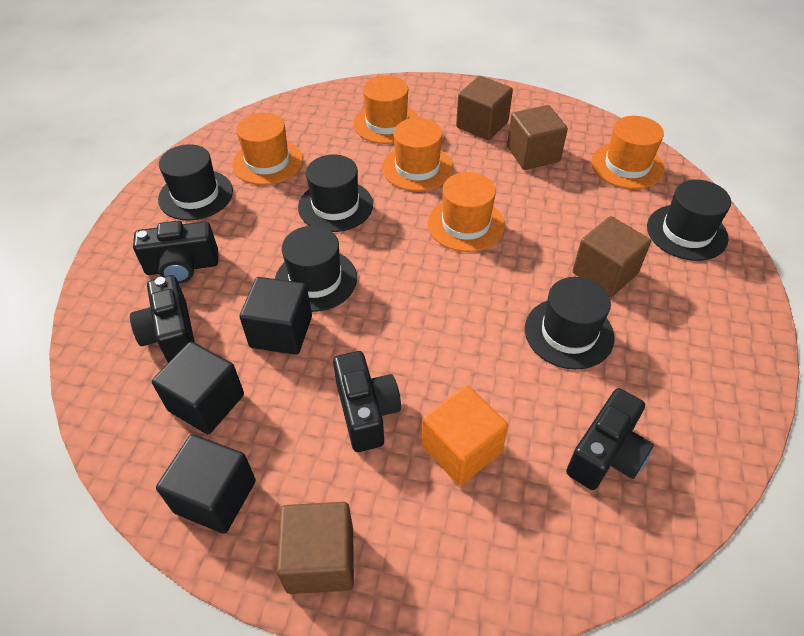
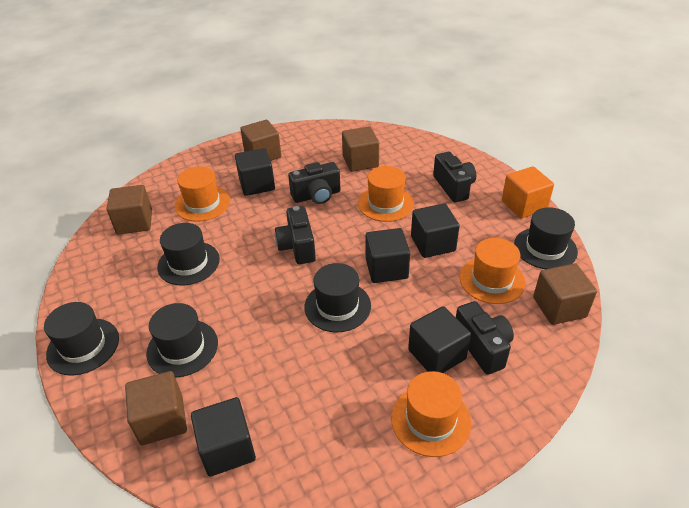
black cube: 3 -> 5
brown cube: 4 -> 5
orange hat: 5 -> 4

